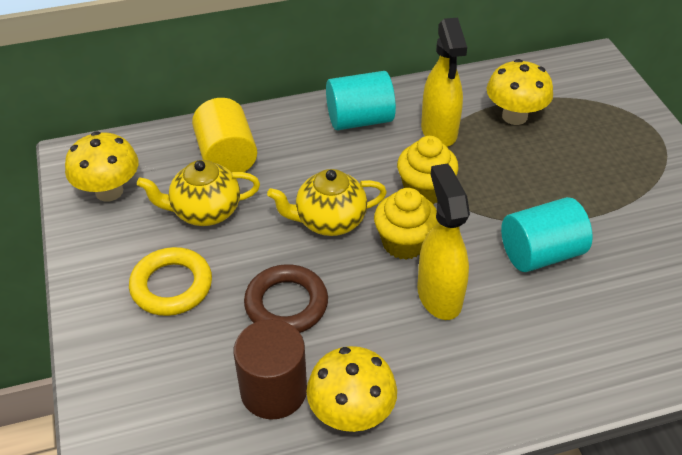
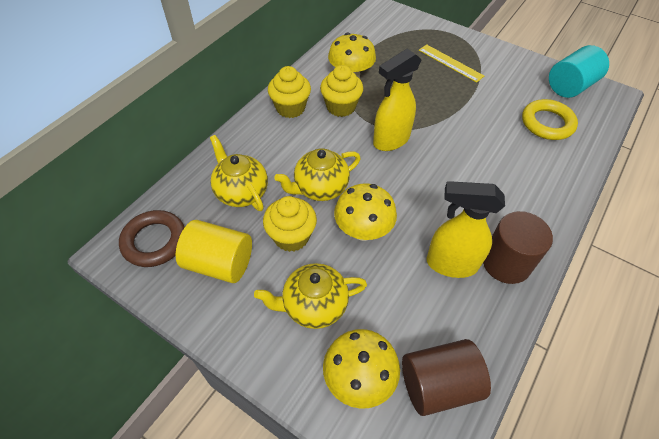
brown cylinder: 1 -> 2
turquoise cylinder: 2 -> 1
yellow cupcake: 2 -> 3
yellow ruler: 0 -> 1
yellow teapot: 2 -> 3

